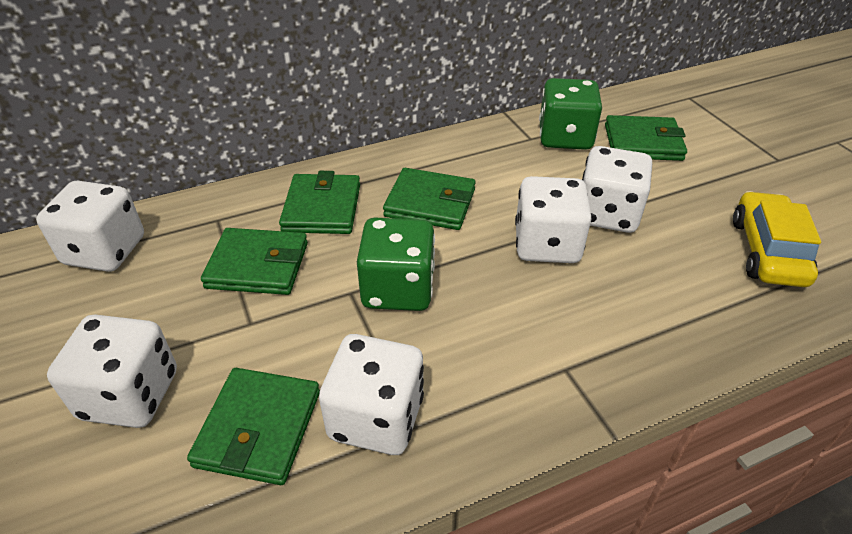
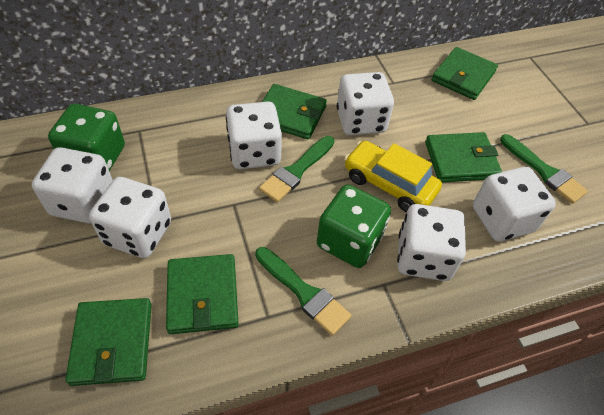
green brush: 0 -> 3
white dice: 5 -> 6

